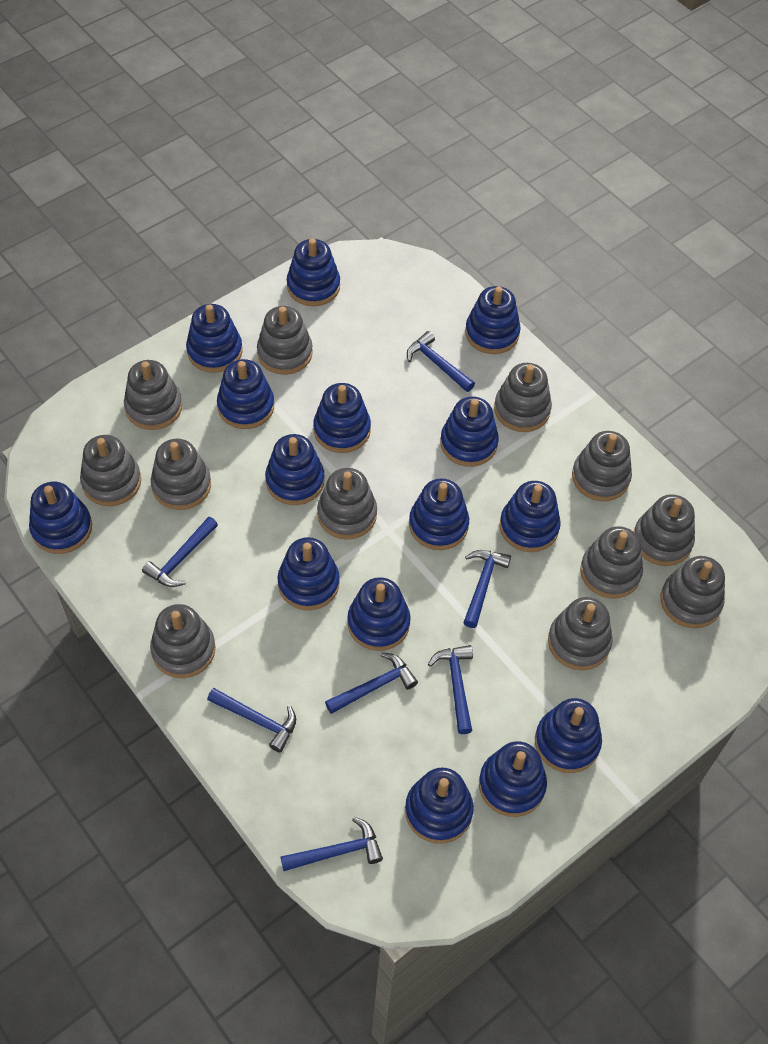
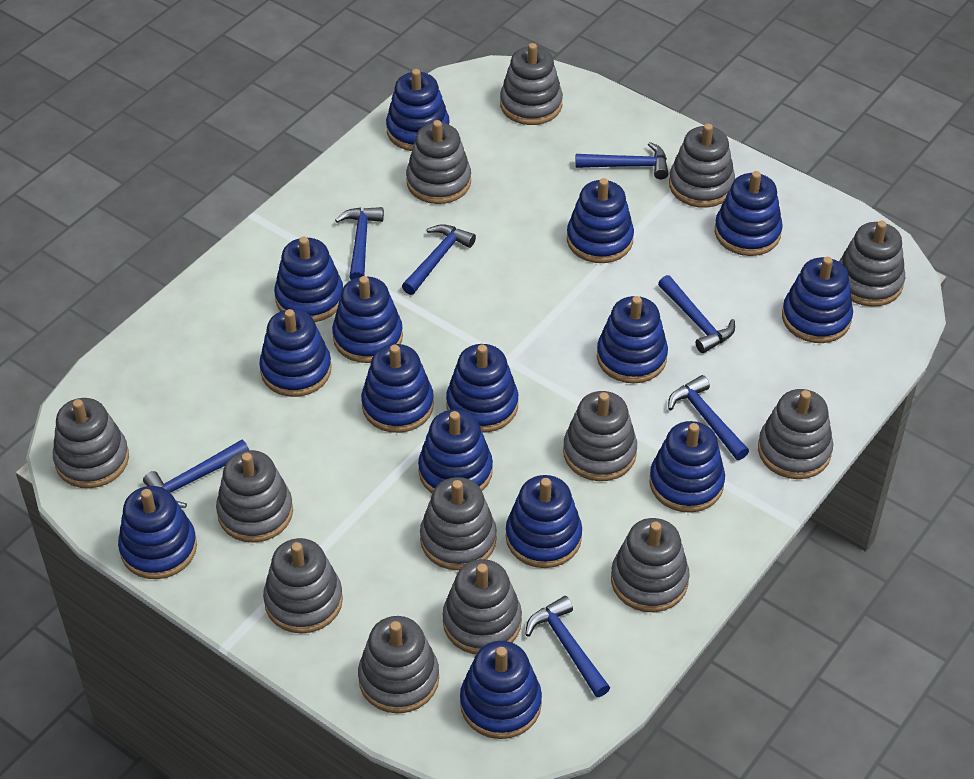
grey stacking toy: 12 -> 13

